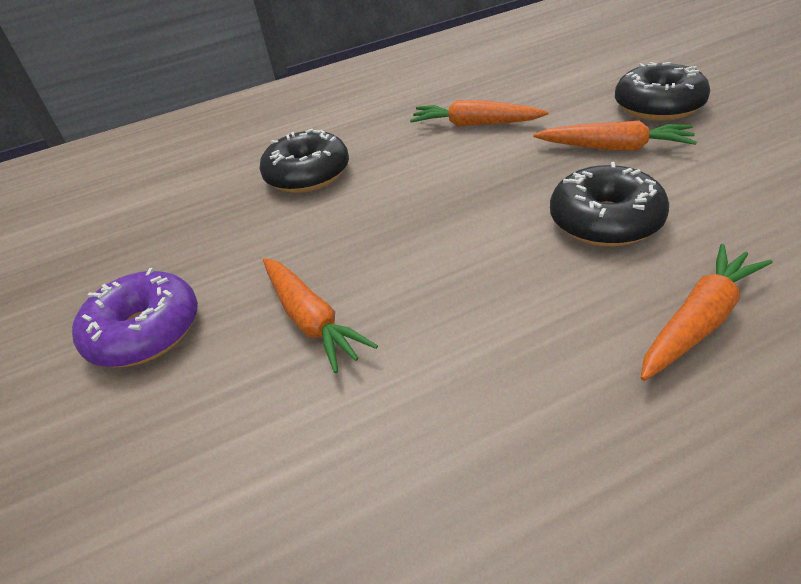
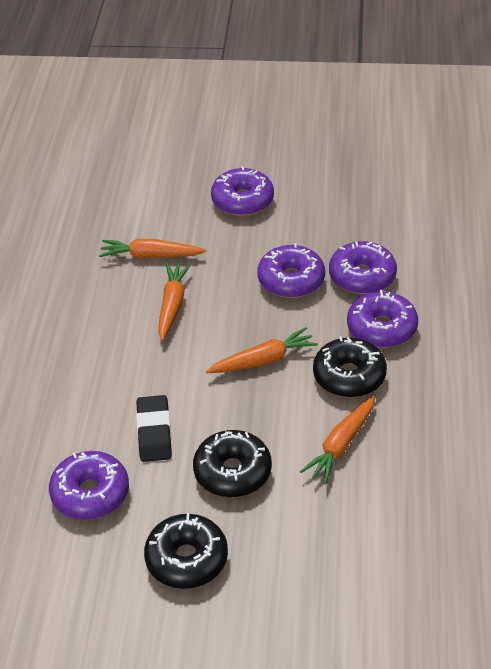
black eraser: 0 -> 1
purple donut: 1 -> 5

